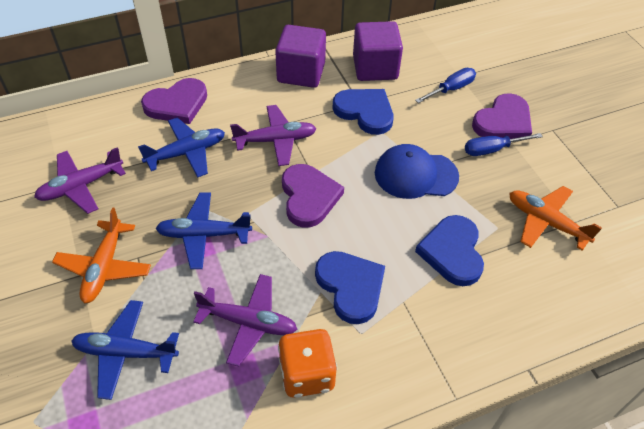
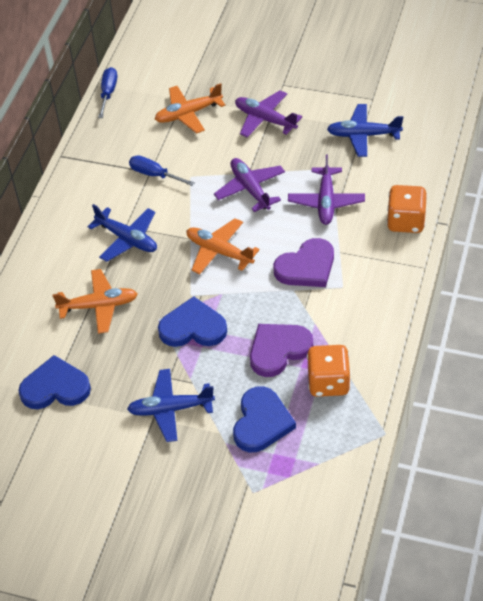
blue cap: 1 -> 0
orange dice: 1 -> 2
orange plane: 2 -> 3
purple cube: 2 -> 0
purple heart: 3 -> 2

